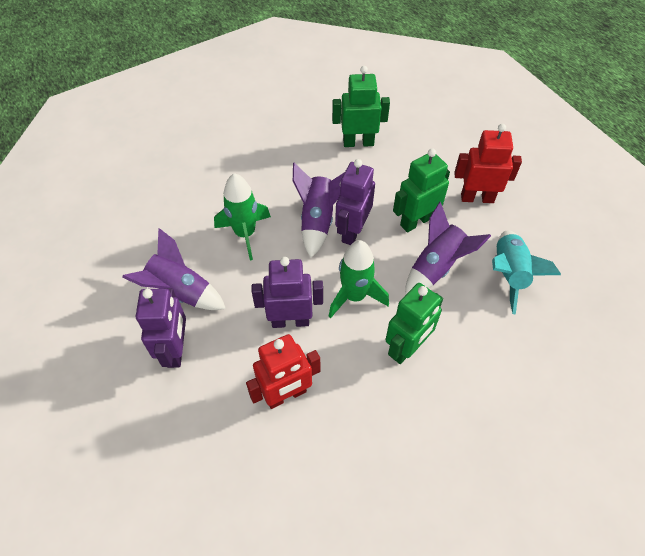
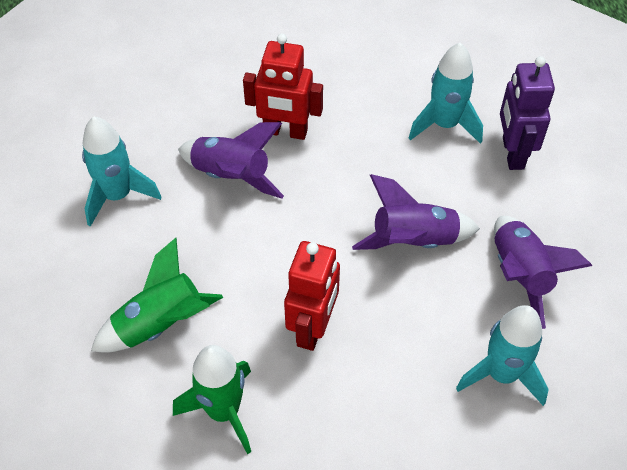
green robot: 3 -> 0
purple robot: 3 -> 1
turquoise rocket: 1 -> 3

